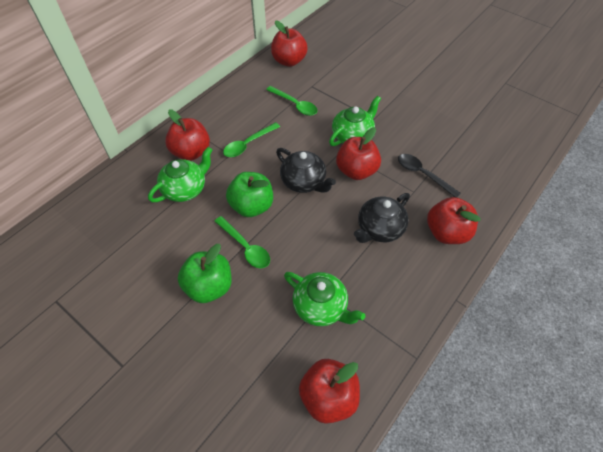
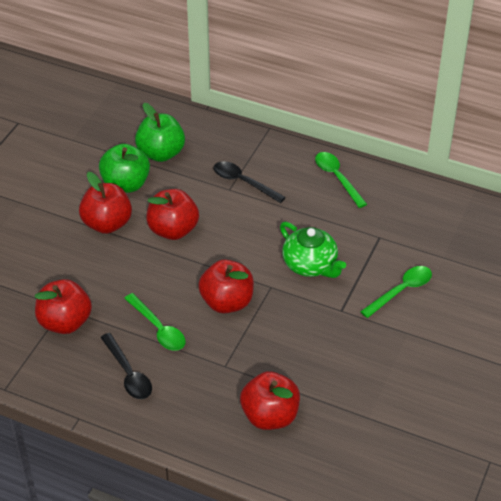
black spoon: 1 -> 2
black teapot: 2 -> 0
green teapot: 3 -> 1

